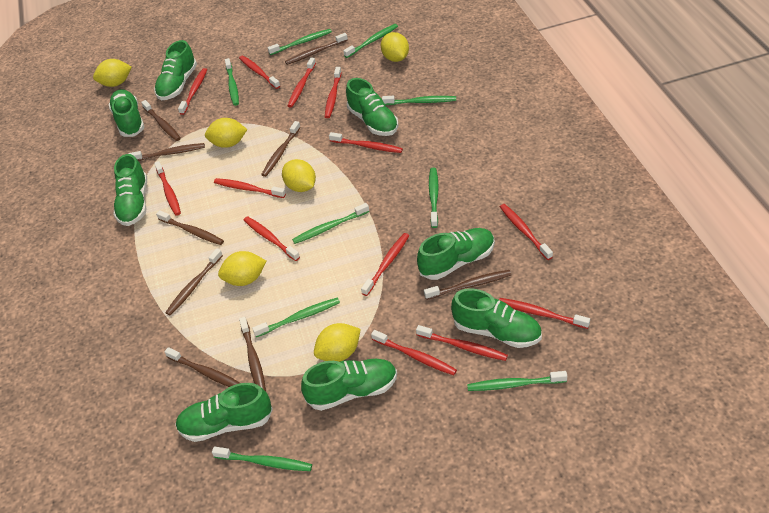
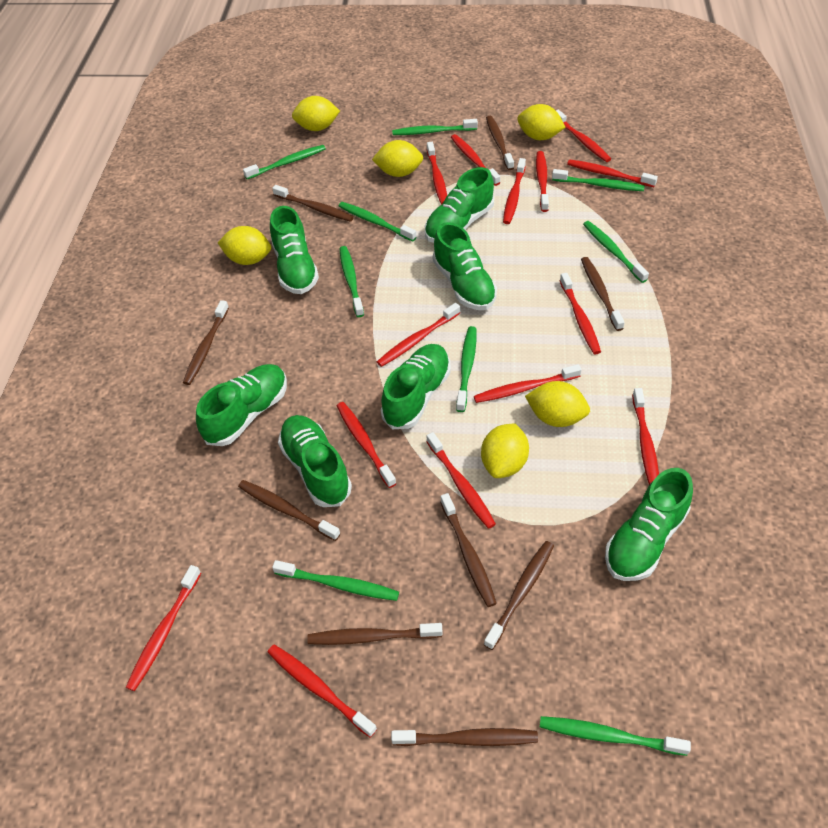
green shoe: 8 -> 7
red toothbrush: 13 -> 14

